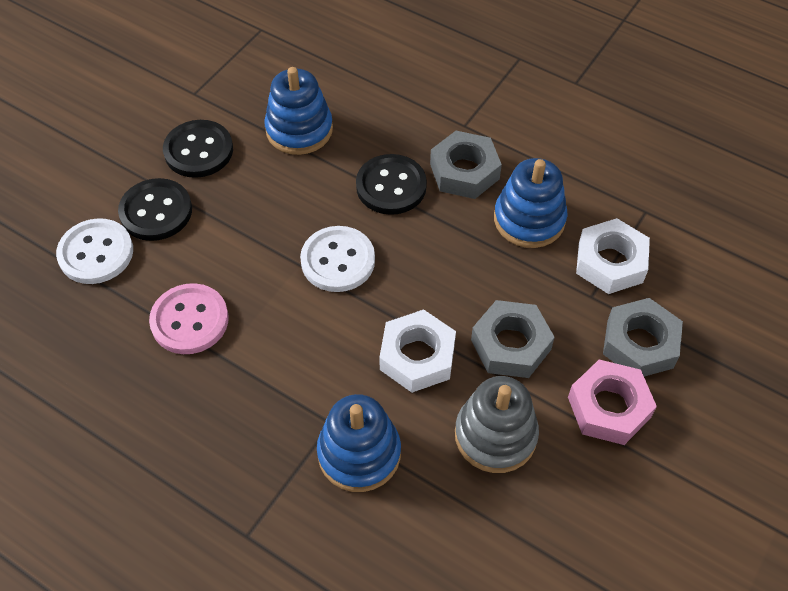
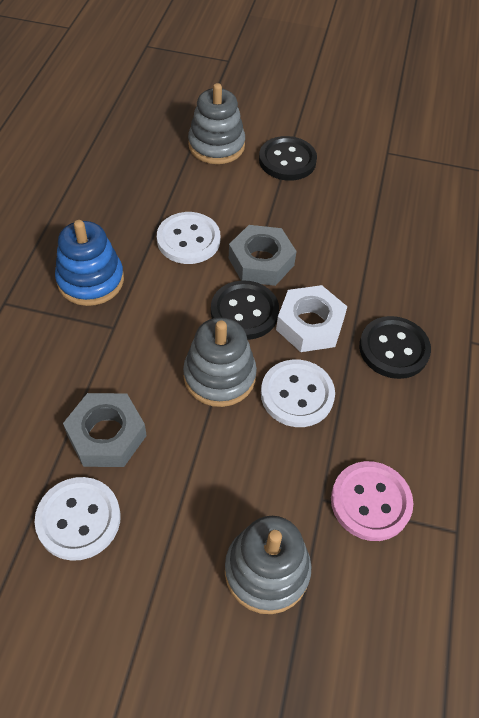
blue stacking toy: 3 -> 1
grey nut: 3 -> 2
grey stacking toy: 1 -> 3
pink nut: 1 -> 0
white button: 2 -> 3
white nut: 2 -> 1

